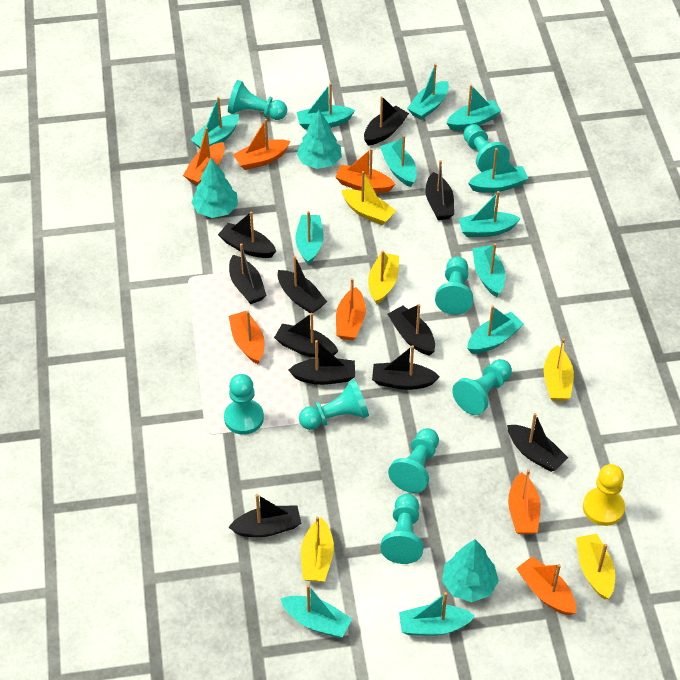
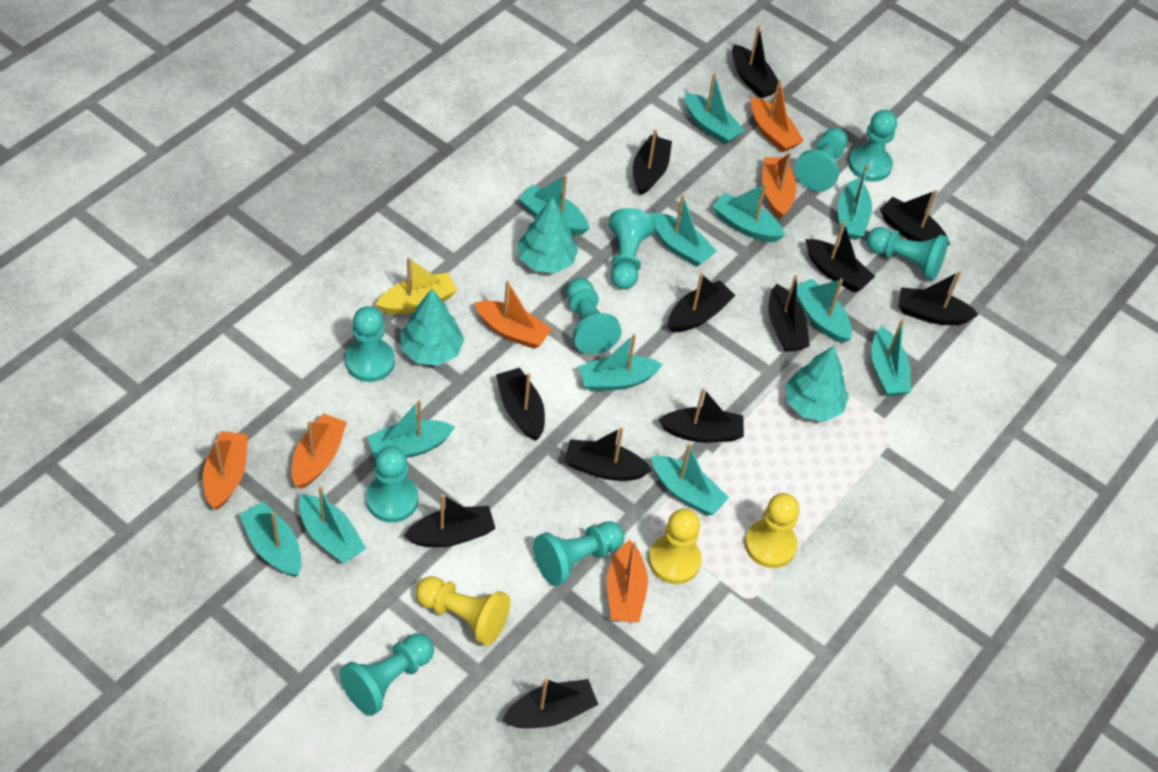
black boat: 11 -> 12
orange boat: 7 -> 6
turquoise pawn: 8 -> 9
yellow boat: 5 -> 1
yellow pawn: 1 -> 3

